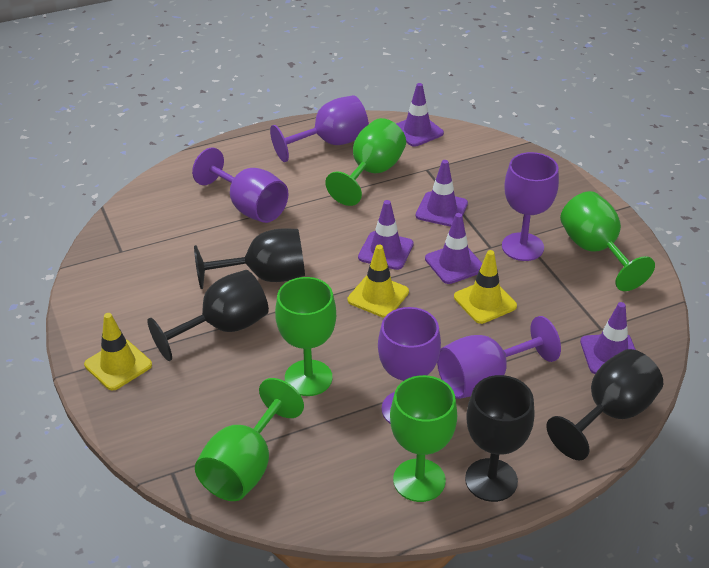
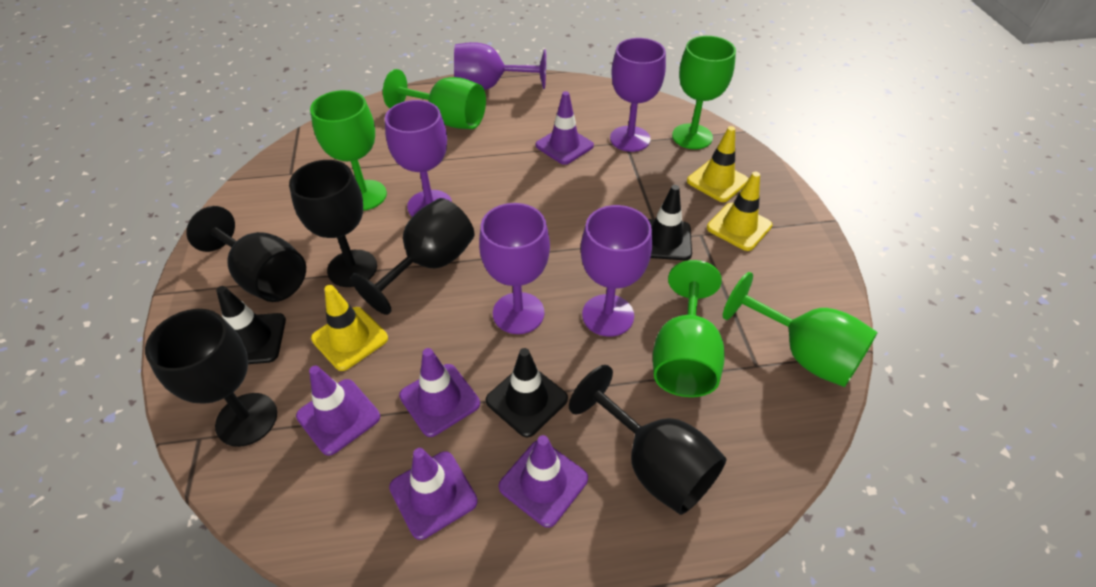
black goblet: 4 -> 5
black traffic cone: 0 -> 3

